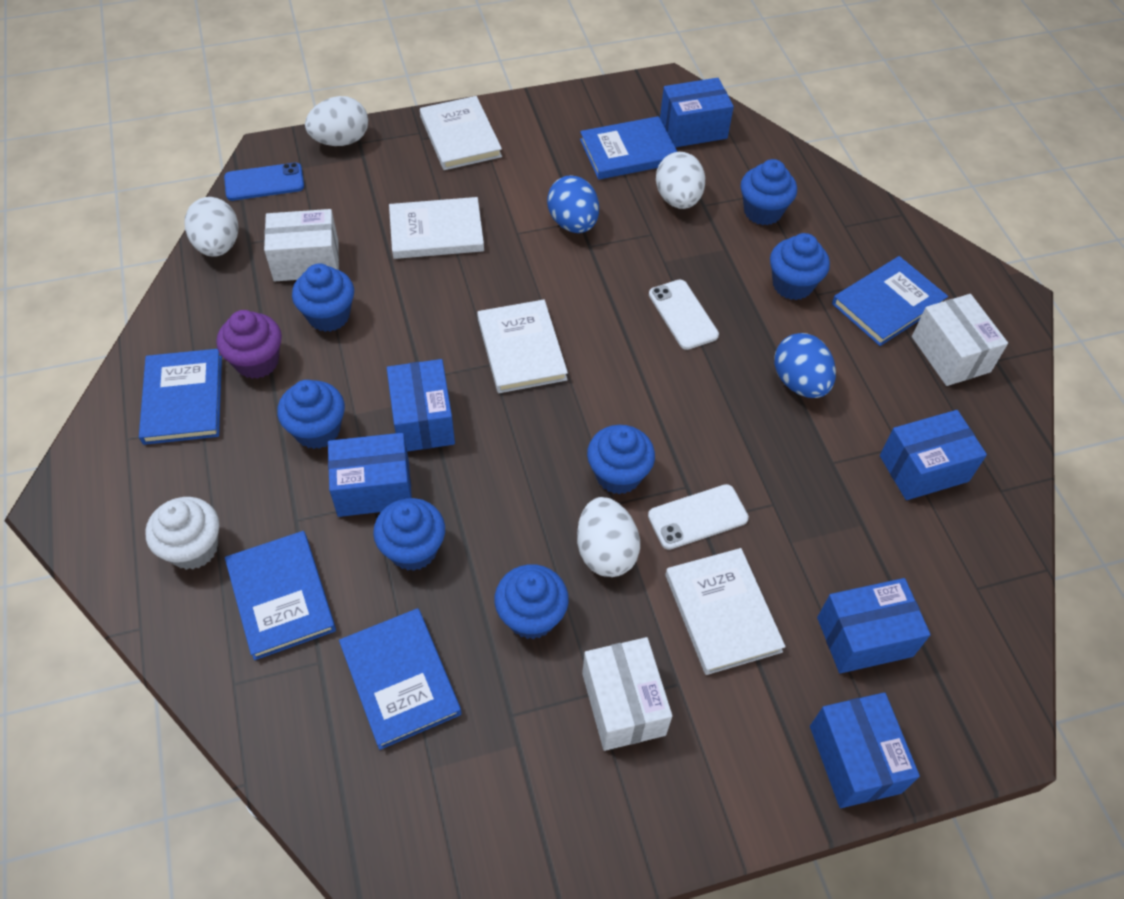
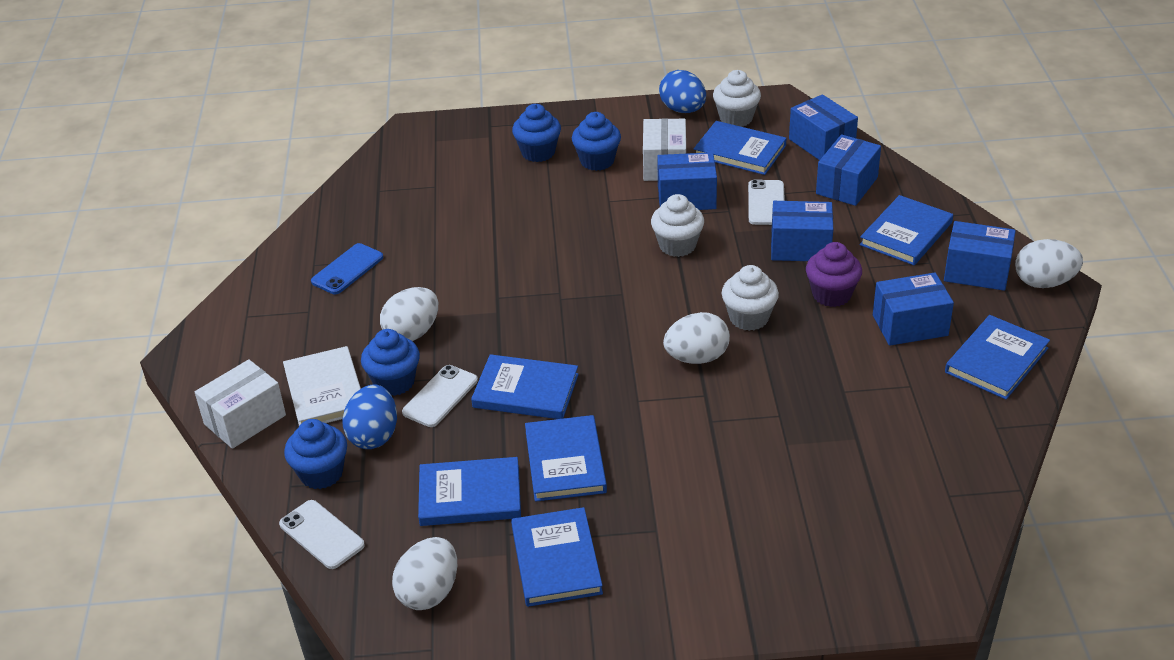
blue book: 5 -> 7
blue cupcake: 7 -> 4
white book: 4 -> 1
white box: 3 -> 2
white cupcake: 1 -> 3
white phone: 2 -> 3

